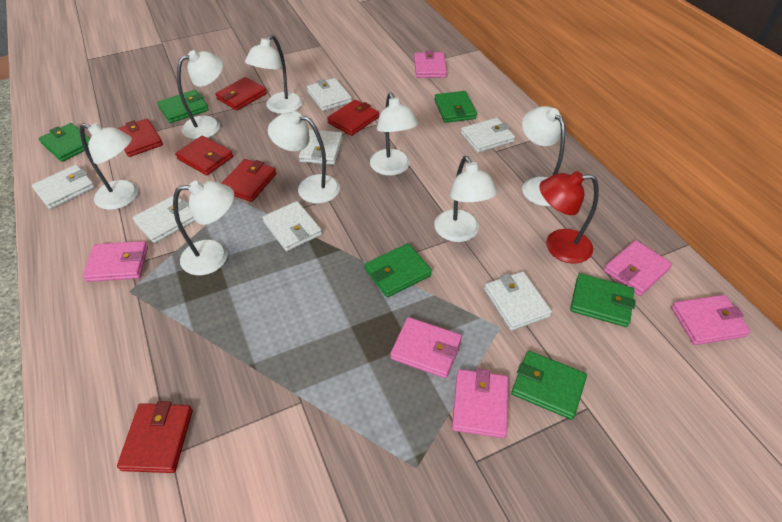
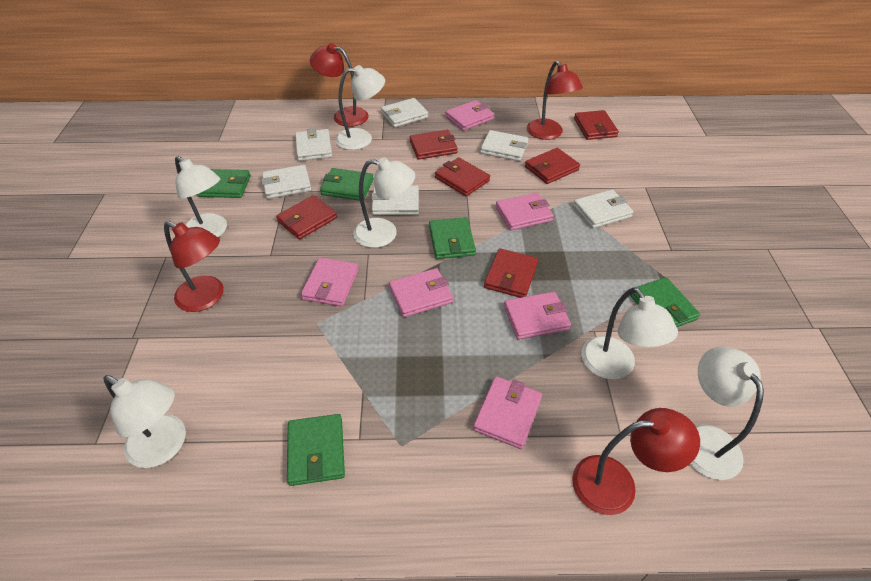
green wallet: 6 -> 5
red lamp: 1 -> 4
white lamp: 8 -> 6
white wallet: 7 -> 6

